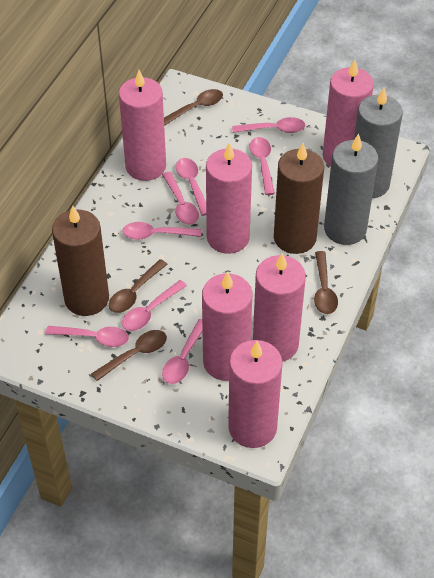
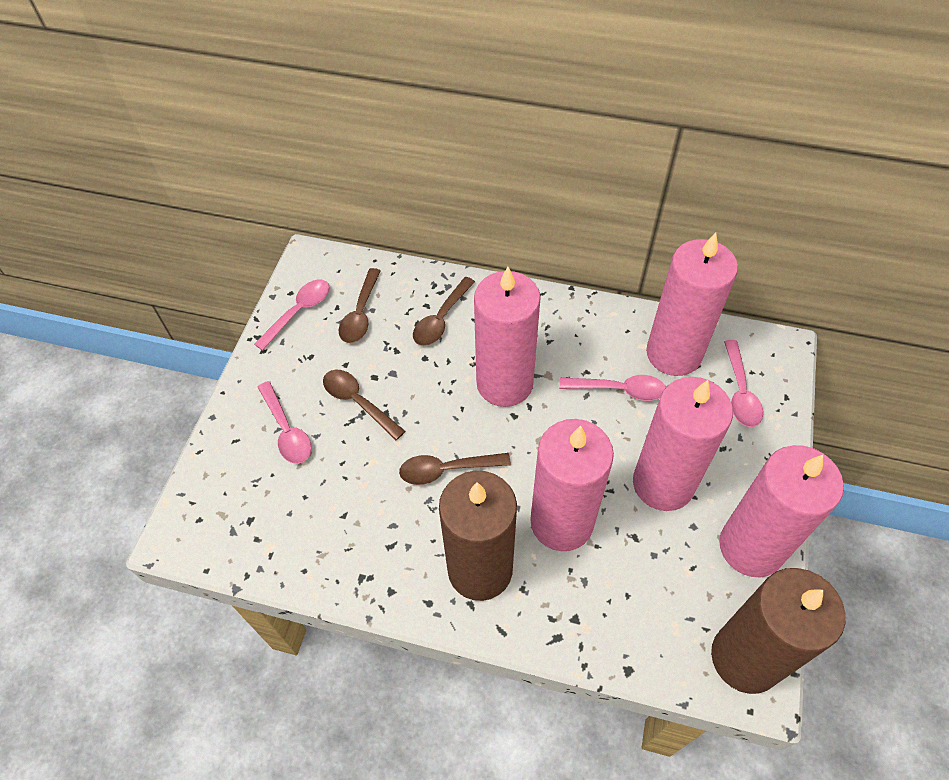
grey candle: 2 -> 0
pink candle: 6 -> 5
pink spoon: 8 -> 4

